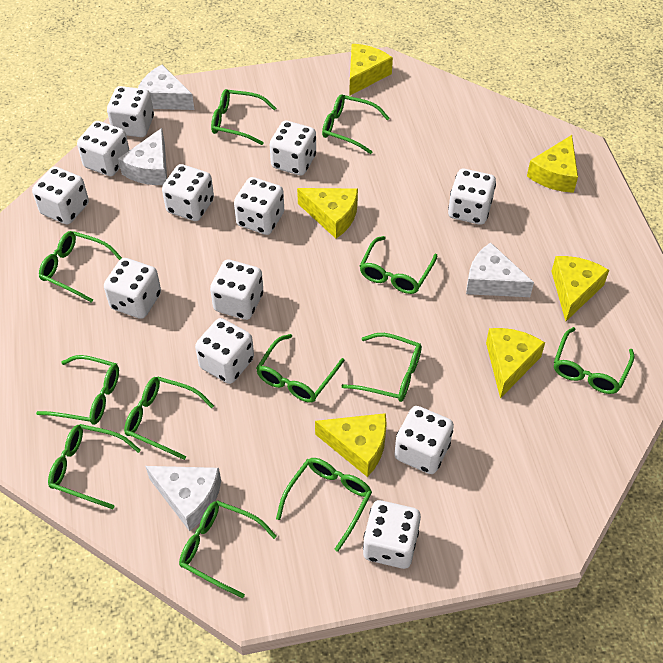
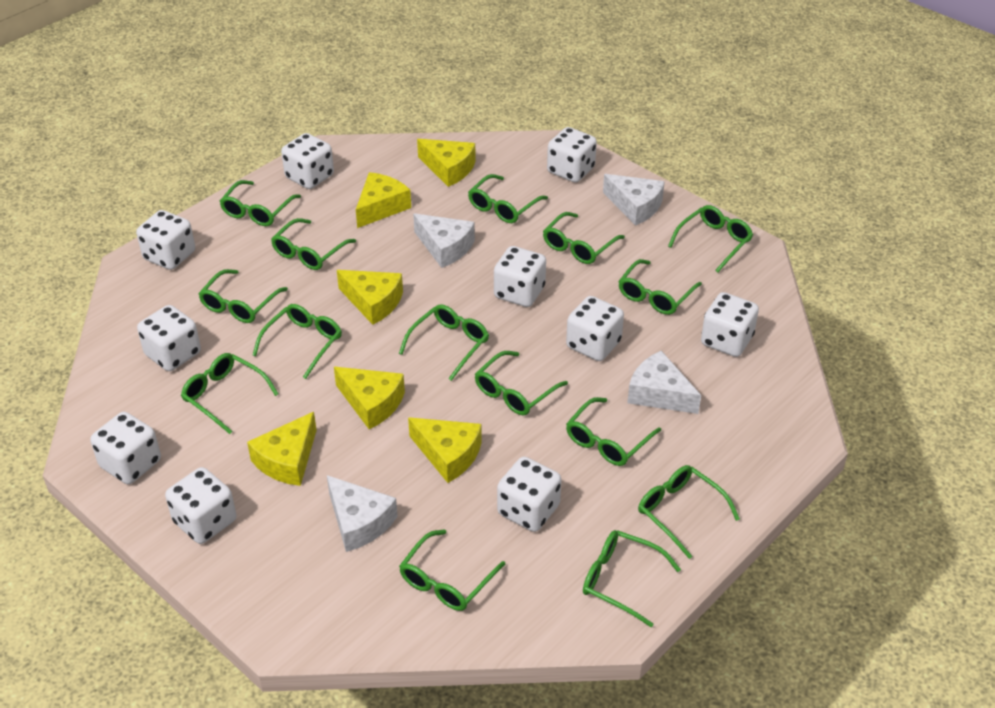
green glasses: 12 -> 15
white dice: 12 -> 10

